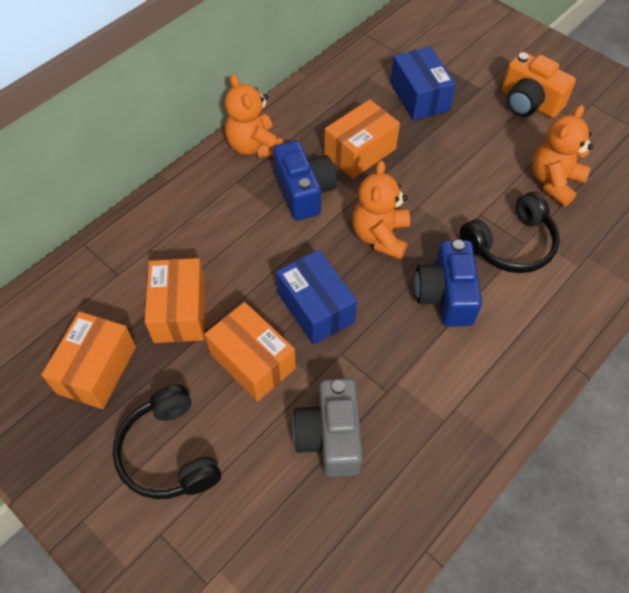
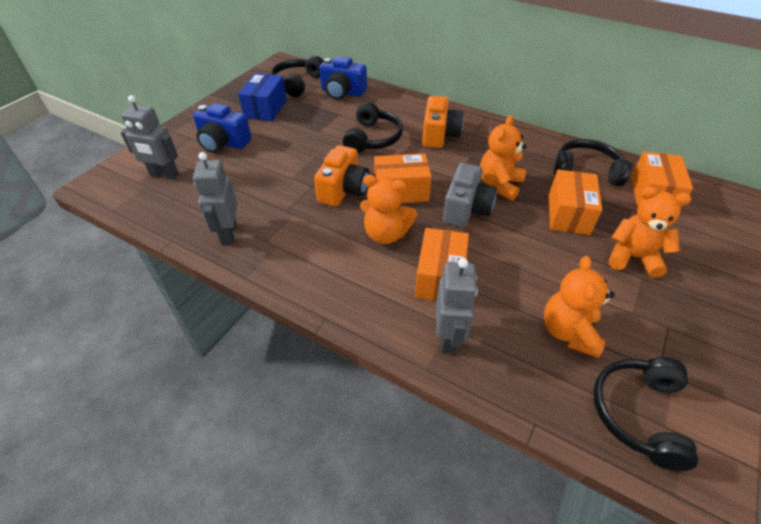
black headphones: 2 -> 4
blue box: 2 -> 1
grey robot: 0 -> 3
orange camera: 1 -> 2
orange teddy bear: 3 -> 4

